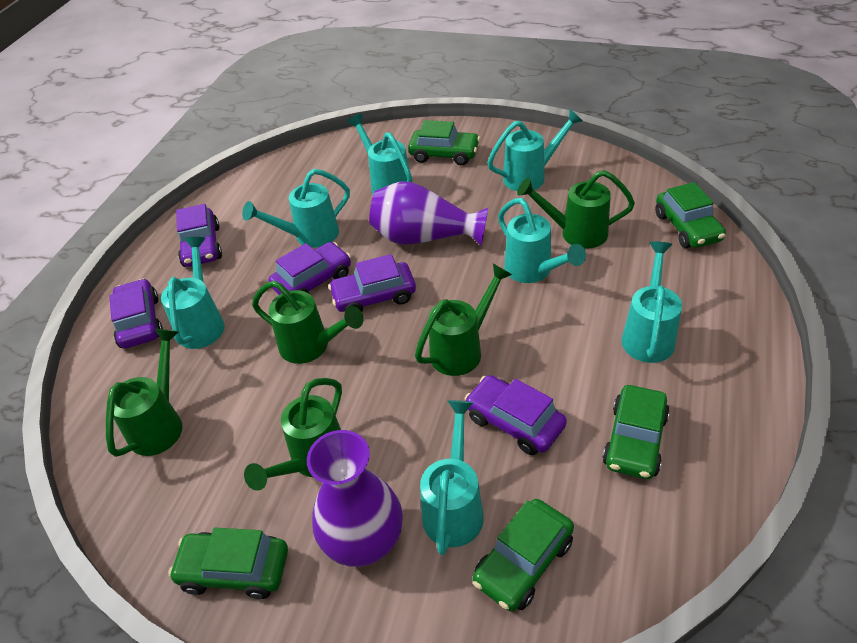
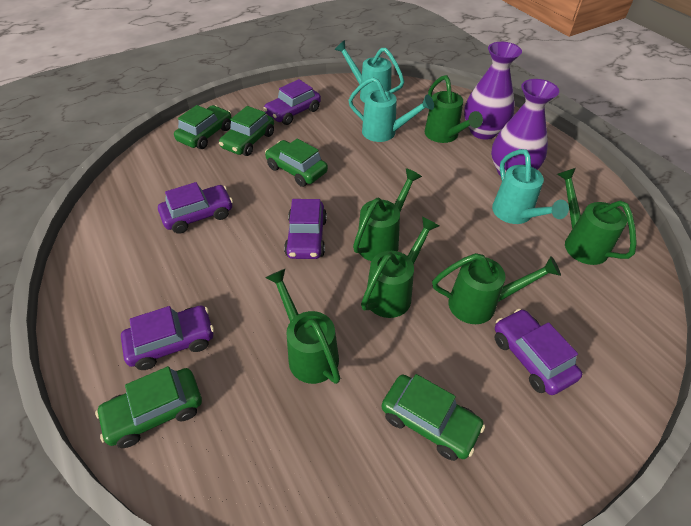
green watering can: 5 -> 6
turquoise watering can: 7 -> 3

